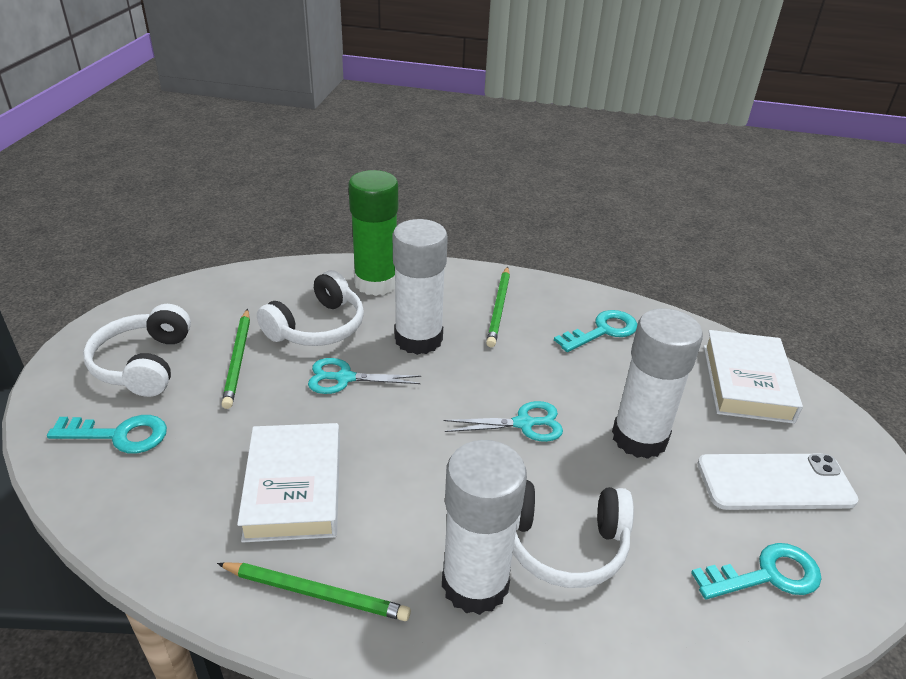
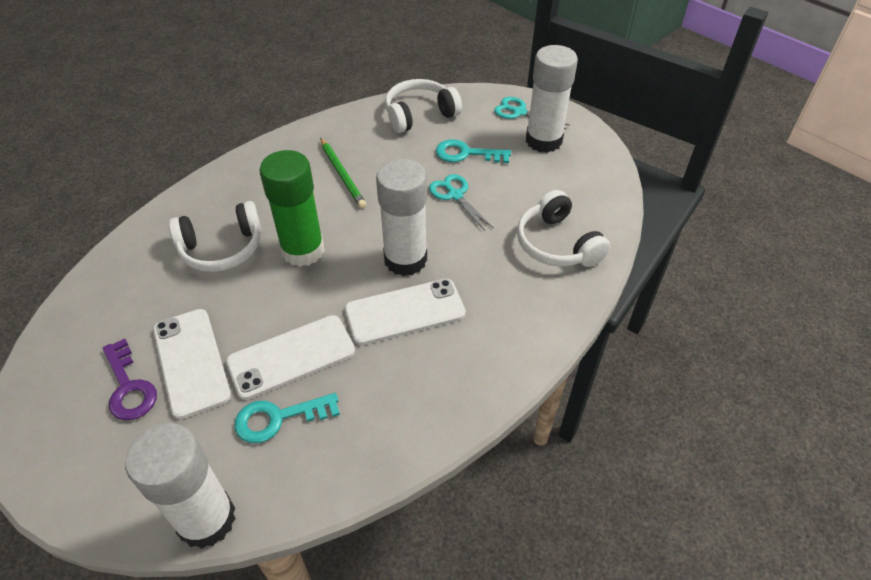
green pencil: 3 -> 1
purple key: 0 -> 1
turquoise key: 3 -> 2
white book: 2 -> 0
white phone: 1 -> 3

